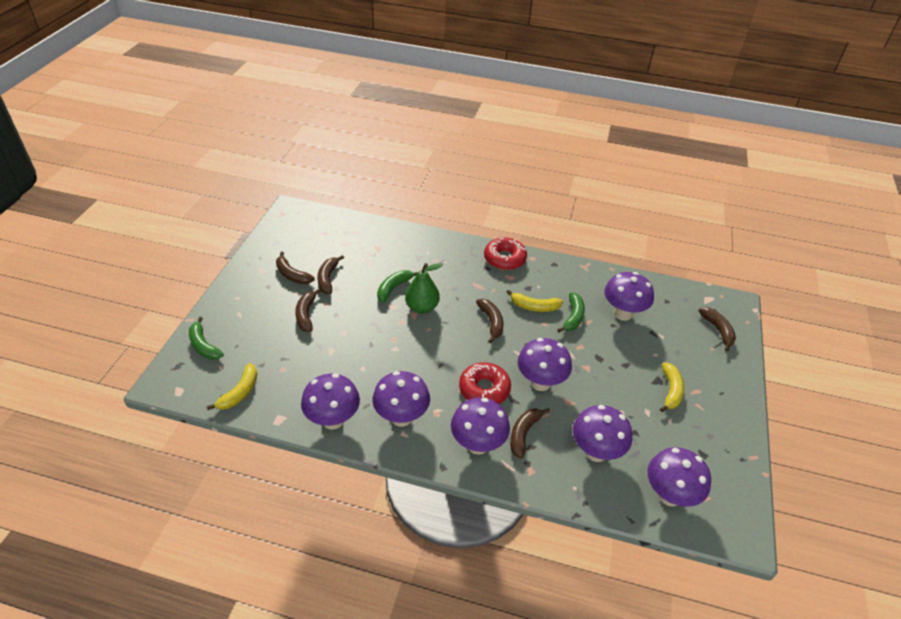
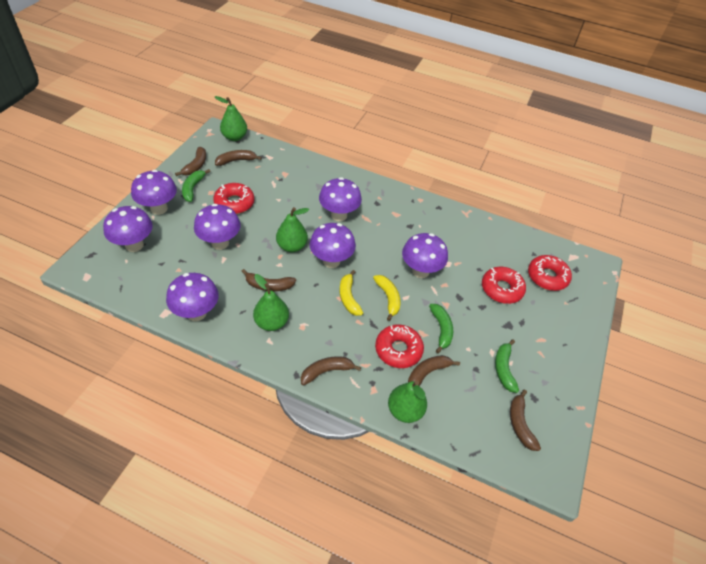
green pear: 1 -> 4
red donut: 2 -> 4
yellow banana: 3 -> 2

